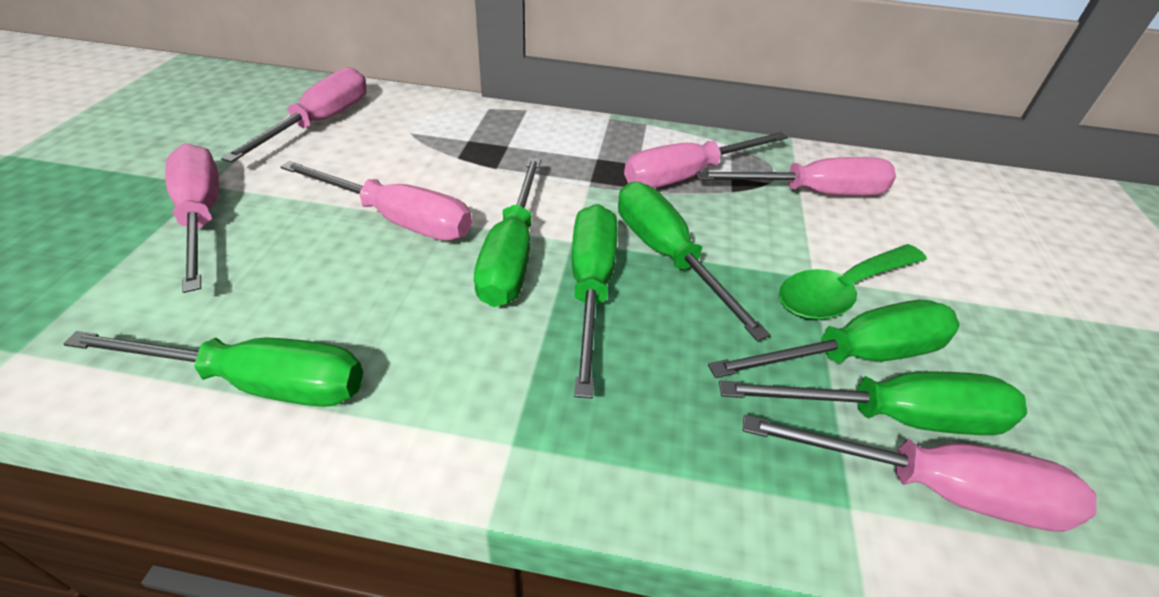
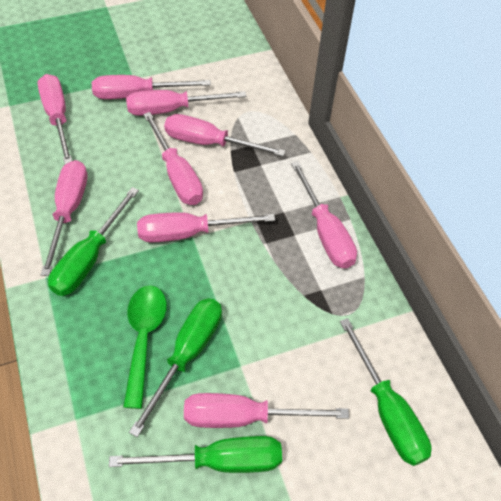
green screwdriver: 6 -> 4
pink screwdriver: 6 -> 9

